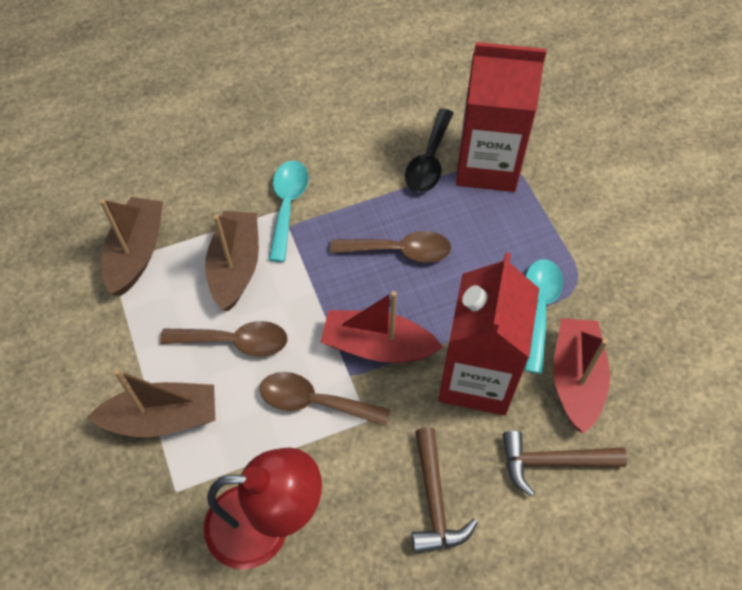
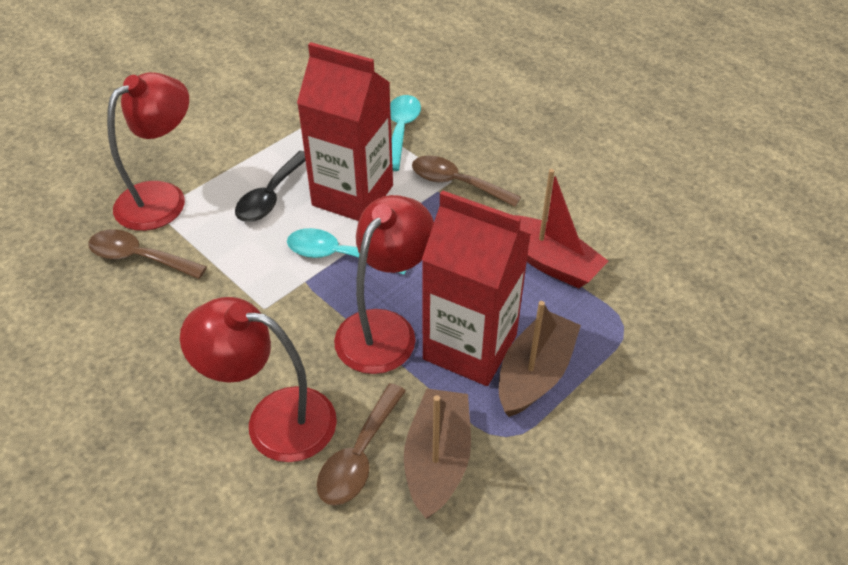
brown boat: 3 -> 2
brown hammer: 2 -> 0
red boat: 2 -> 1
red lamp: 1 -> 3

